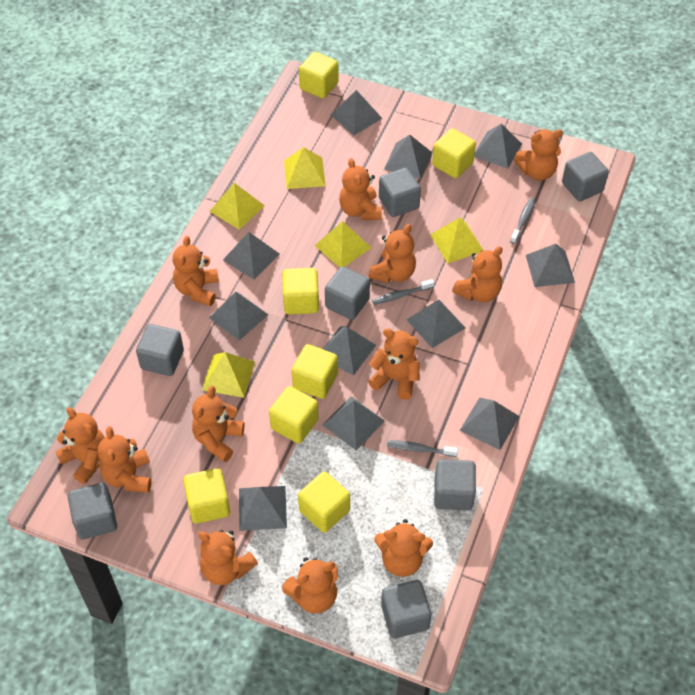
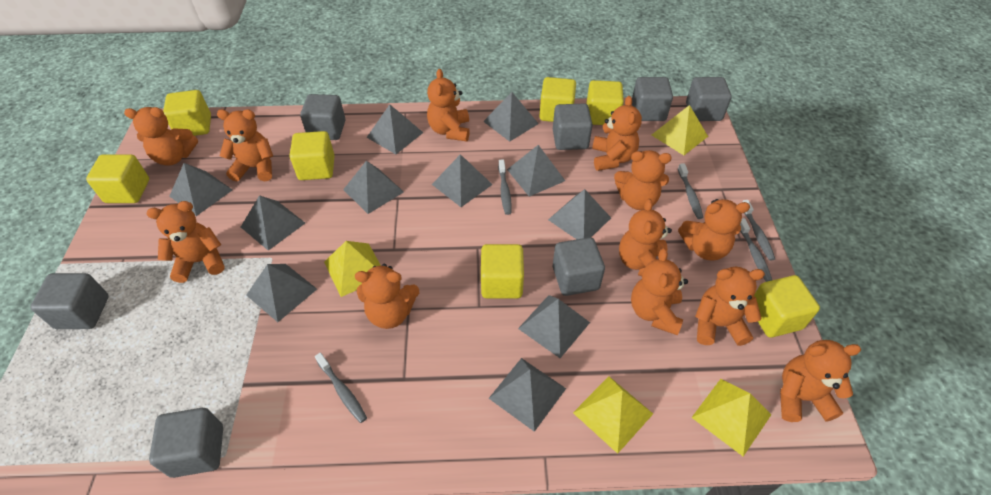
grey toothbrush: 3 -> 5
yellow pyramid: 5 -> 4

